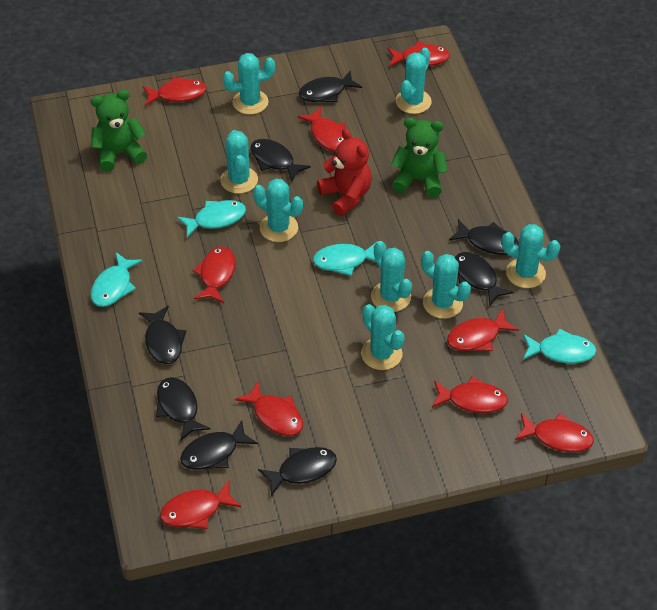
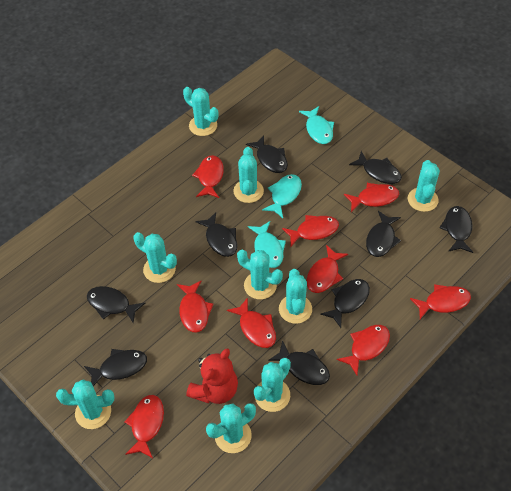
black fish: 8 -> 9
green teddy bear: 2 -> 0
turquoise cactus: 8 -> 9
turquoise fish: 4 -> 3

